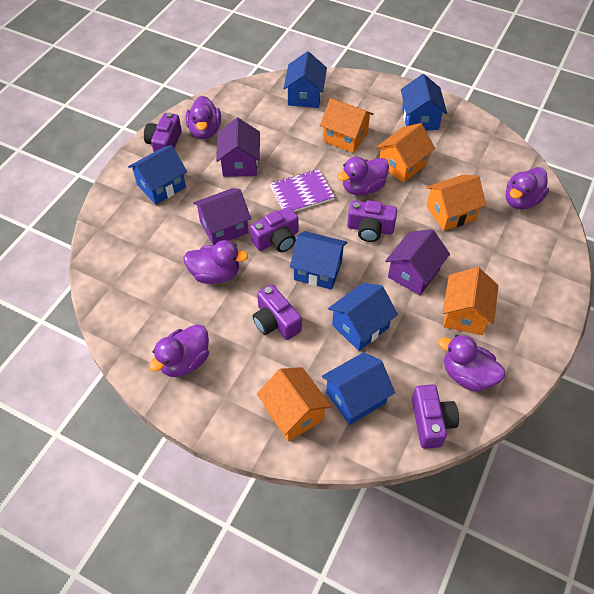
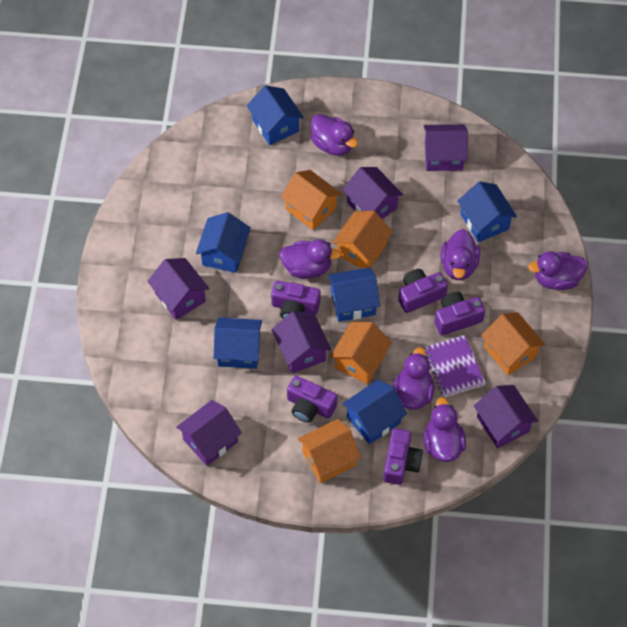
purple house: 3 -> 6

